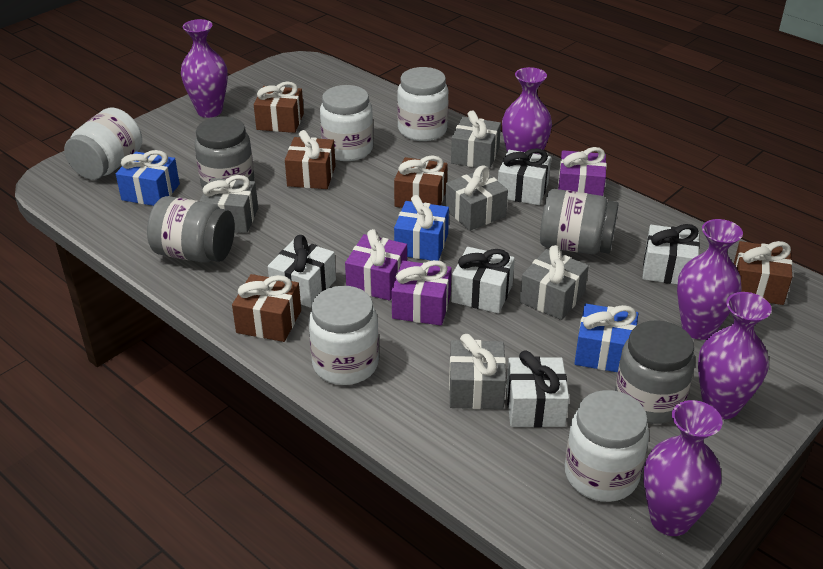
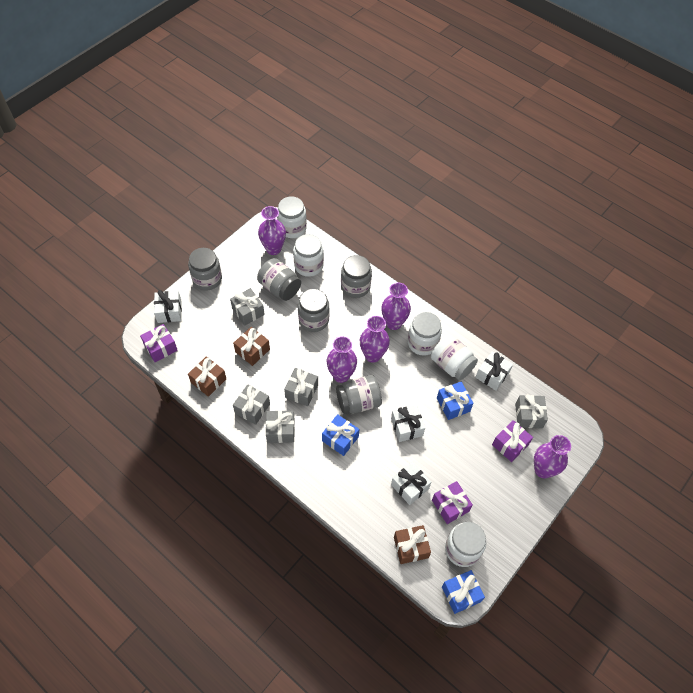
brown gift: 5 -> 3
grey jar: 4 -> 5
white gift: 5 -> 4

